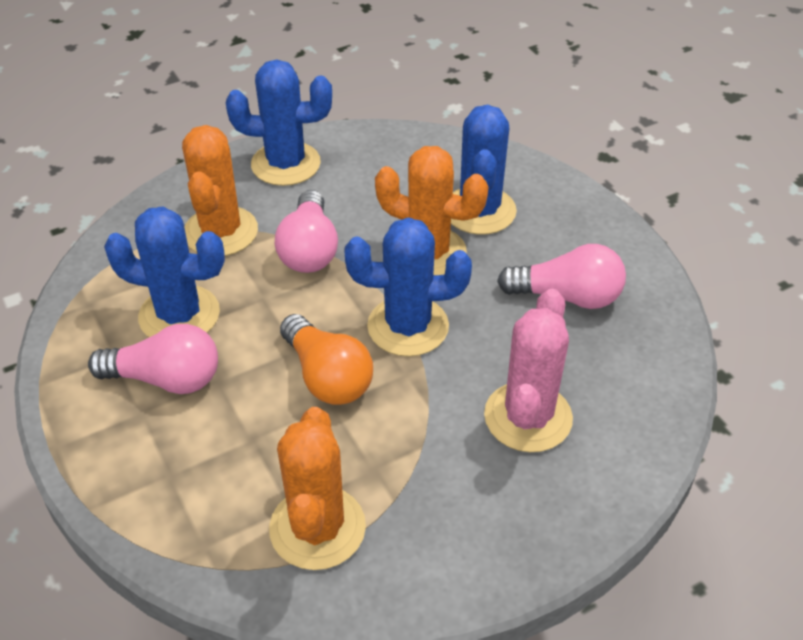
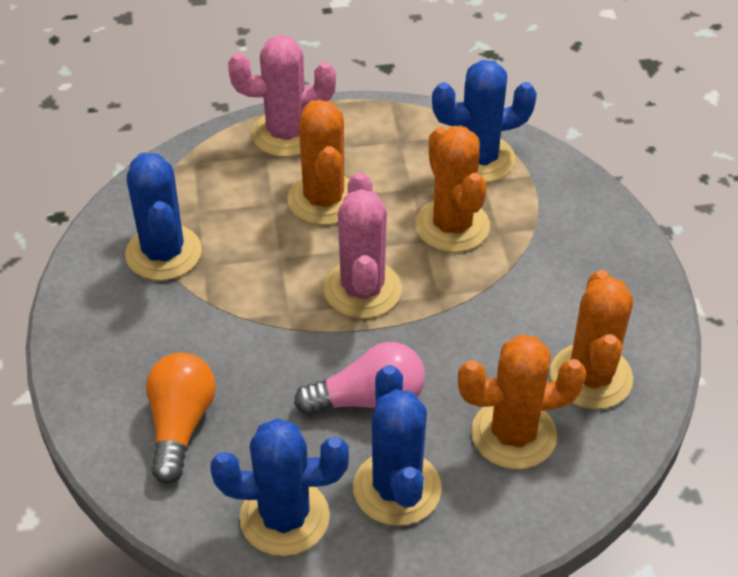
orange cactus: 3 -> 4
pink cactus: 1 -> 2
pink light bulb: 3 -> 1

